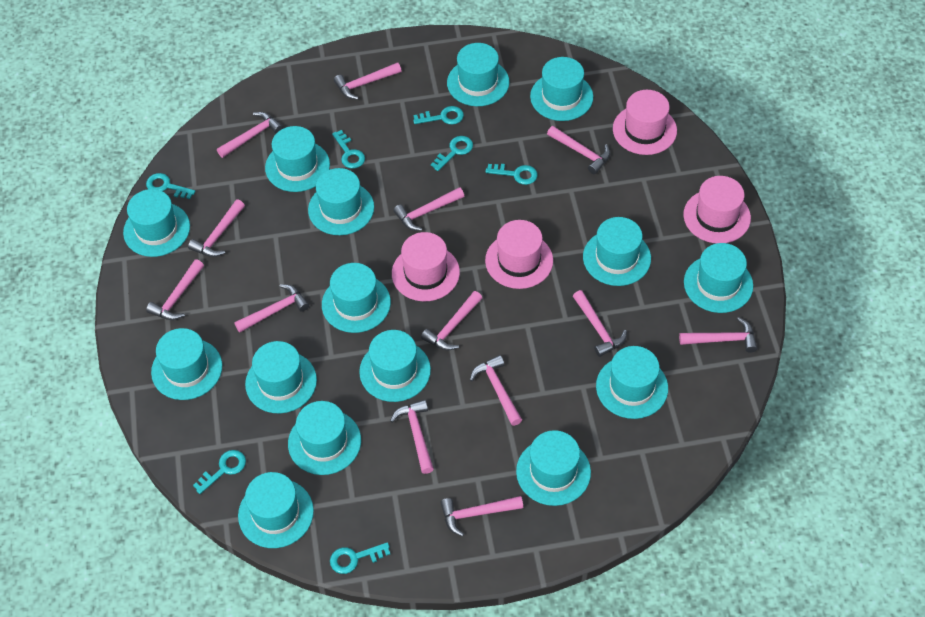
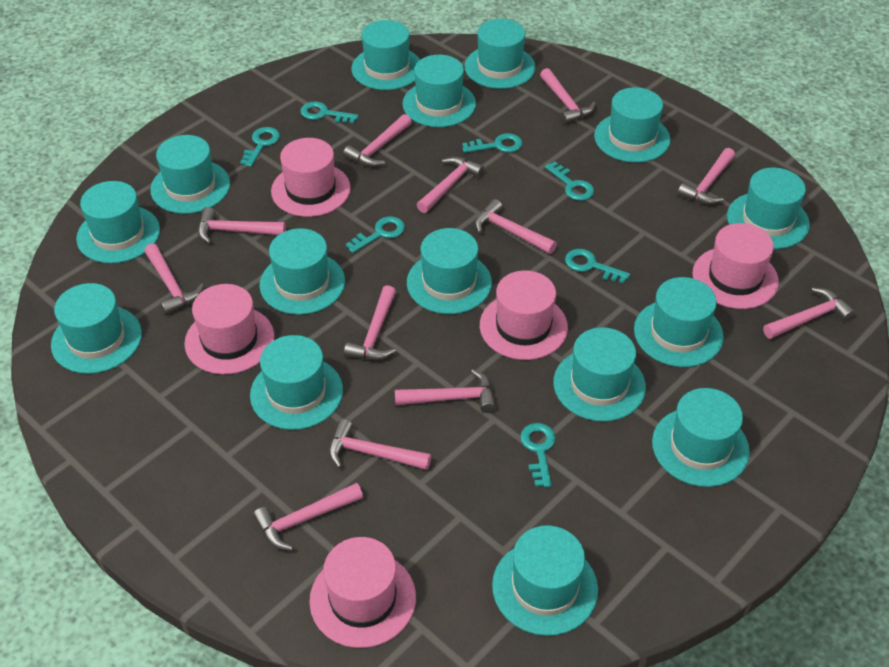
pink hammer: 13 -> 12
pink hat: 4 -> 5

